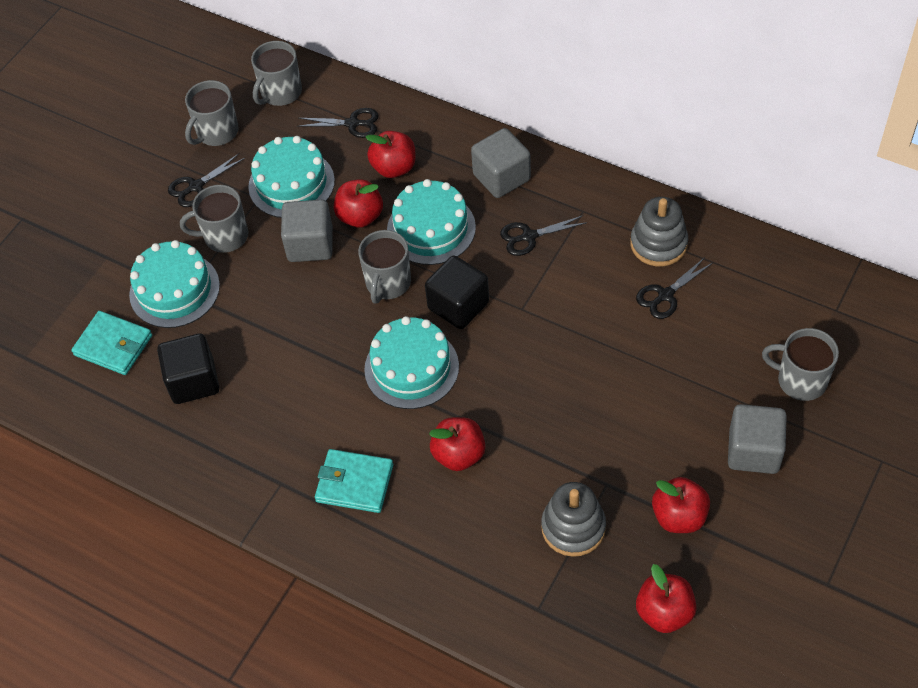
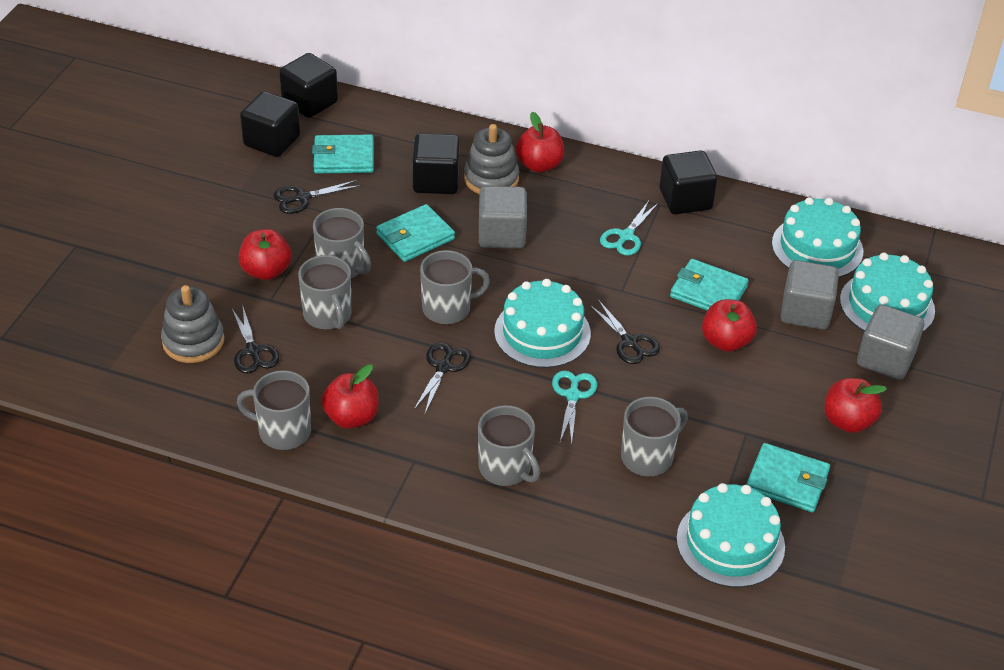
black cube: 2 -> 4
grey mug: 5 -> 6
turquoise scissors: 0 -> 2
turquoise wallet: 2 -> 4

